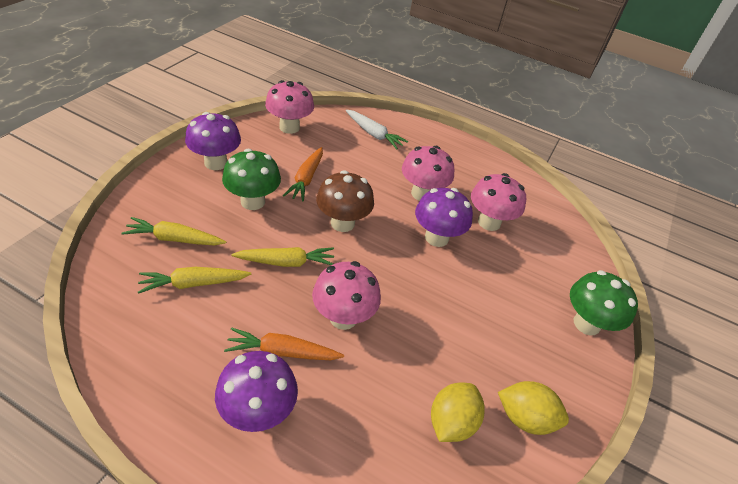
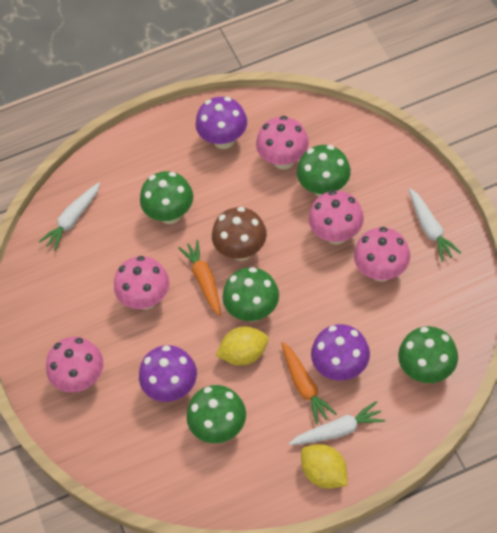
green mushroom: 2 -> 5
pink mushroom: 4 -> 5
white carrot: 1 -> 3
yellow carrot: 3 -> 0

